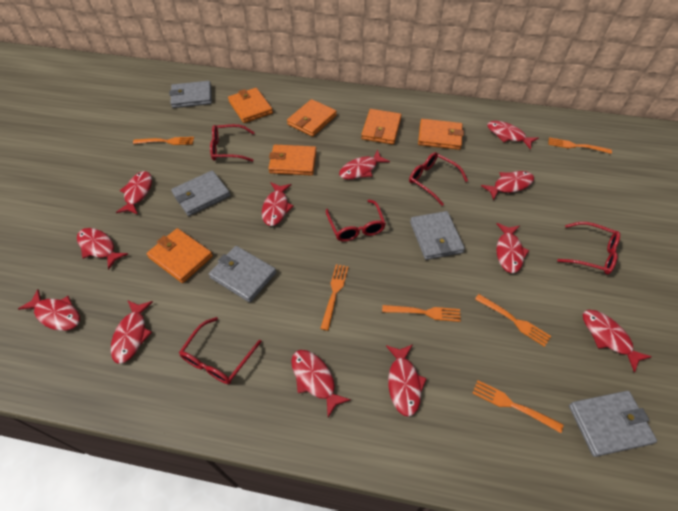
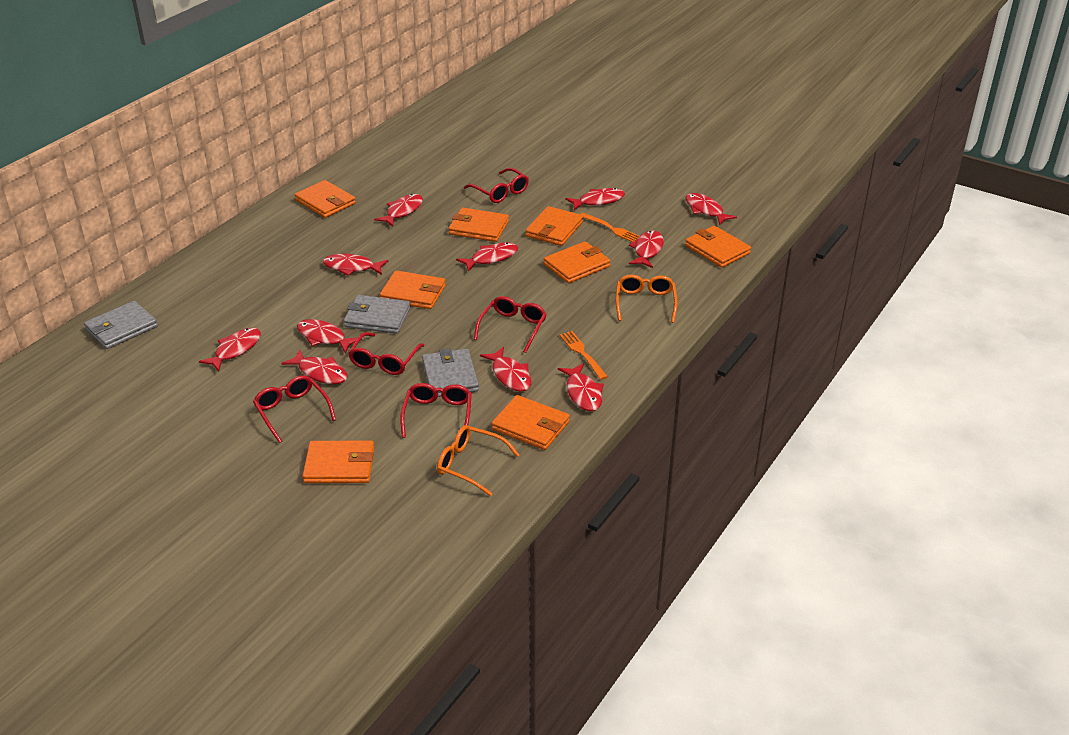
grey wallet: 5 -> 3
orange fork: 6 -> 2
orange glasses: 0 -> 2
orange wallet: 6 -> 8
red fish: 12 -> 11

